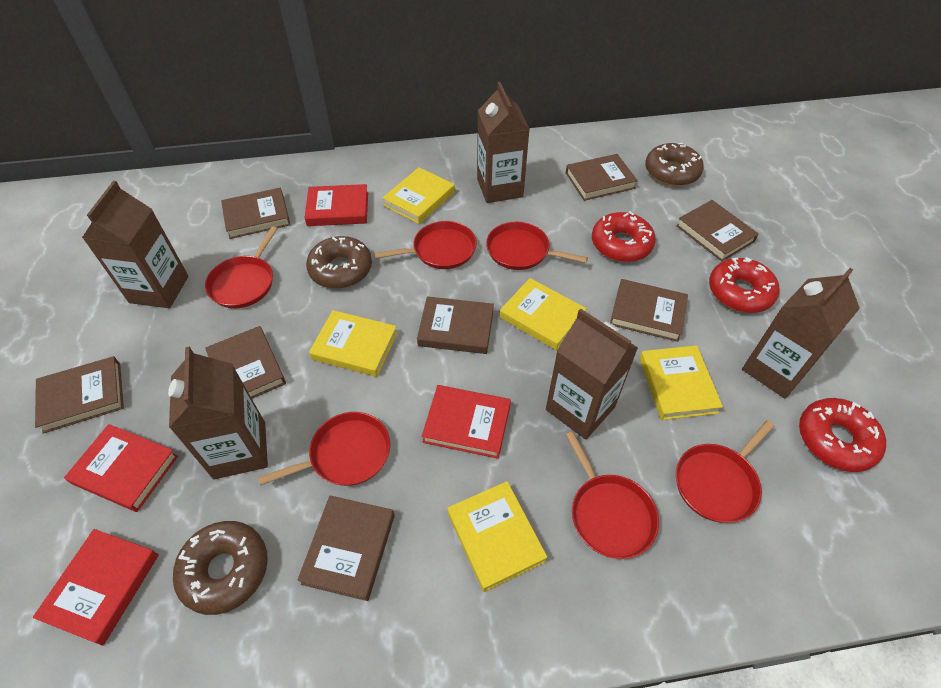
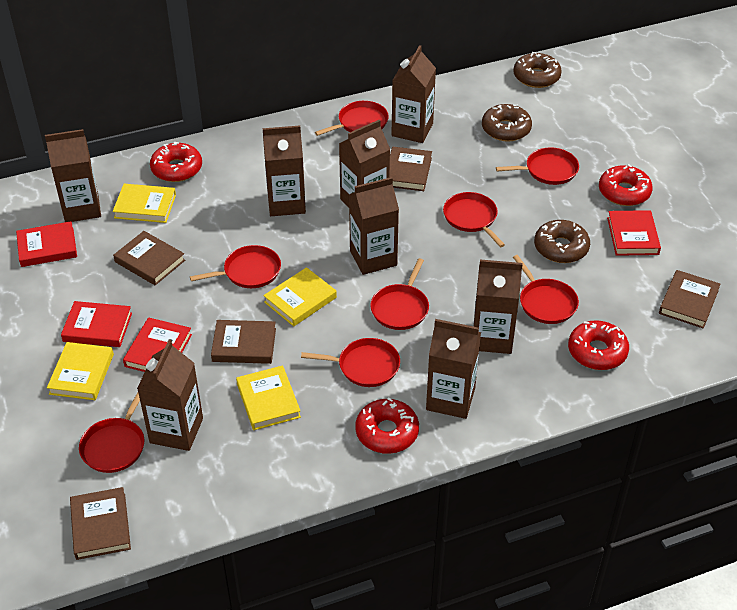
brown book: 8 -> 5
brown carton: 5 -> 8
red donut: 3 -> 4
red pan: 6 -> 8
yellow book: 5 -> 4

